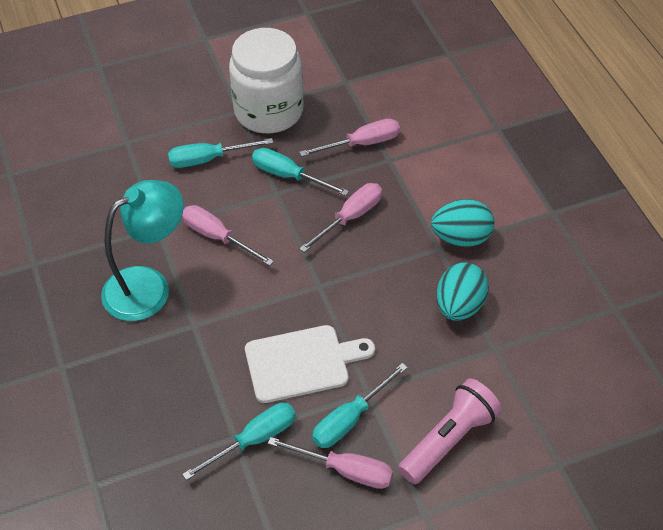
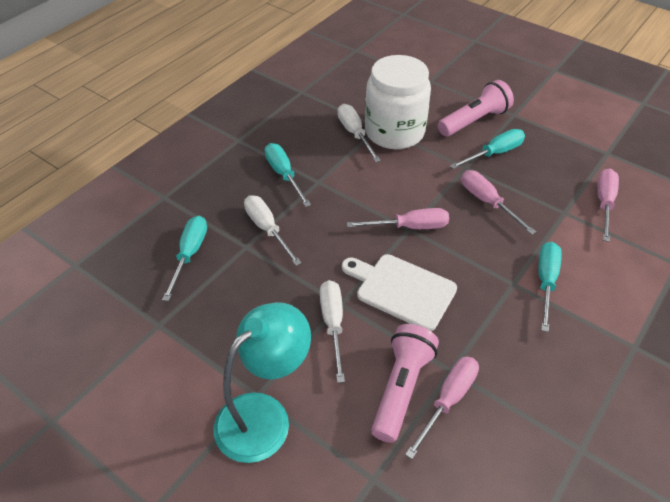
pink flashlight: 1 -> 2
turquoise egg: 2 -> 0
white screwdriver: 0 -> 3

